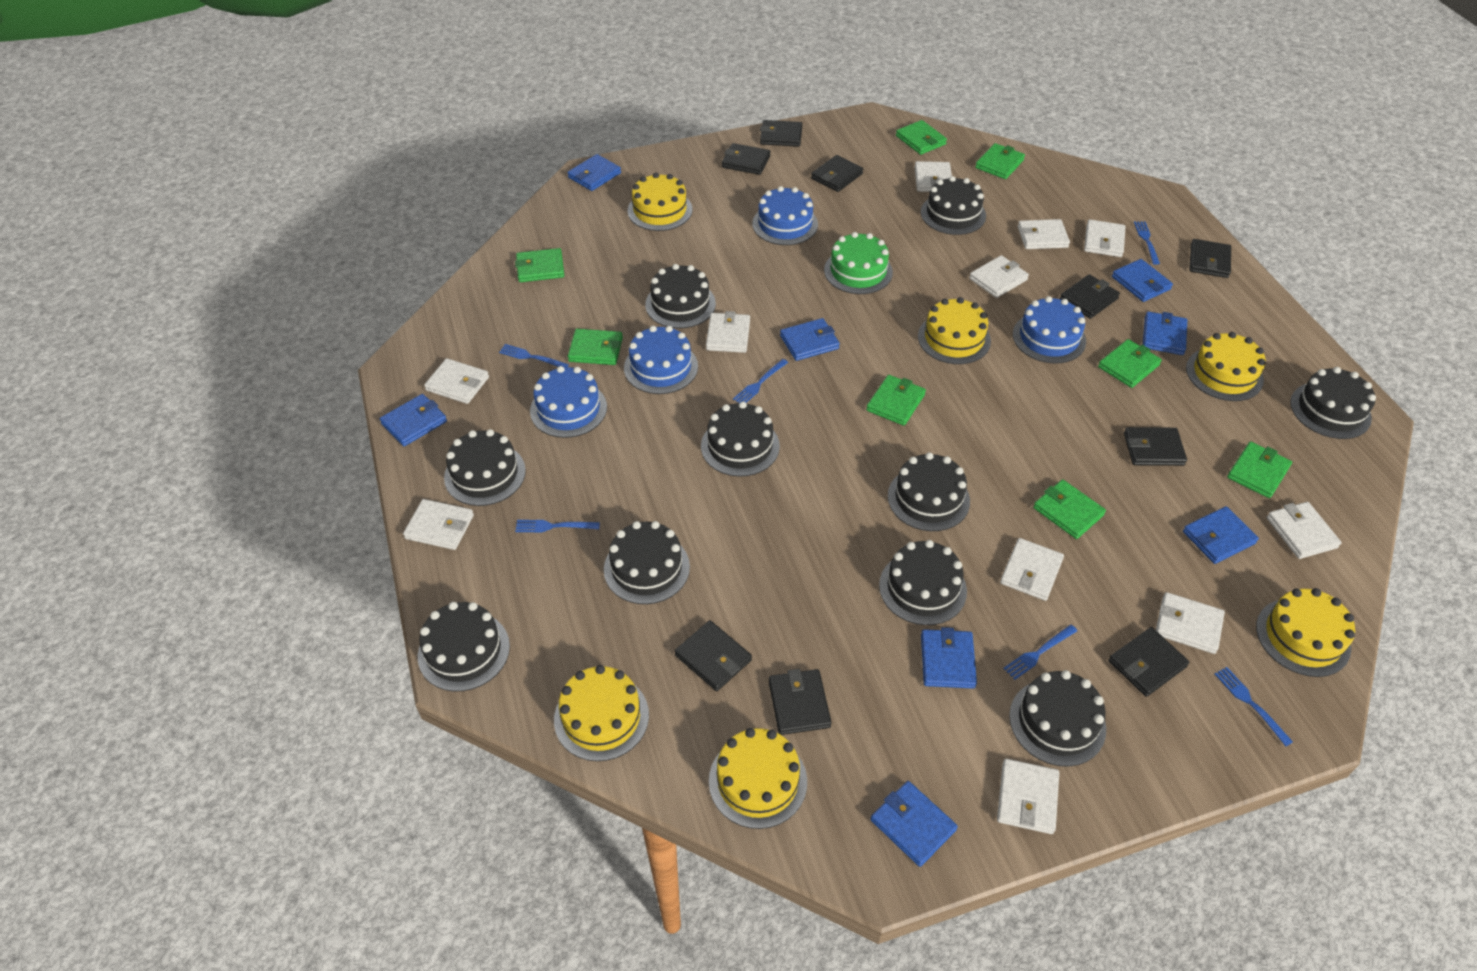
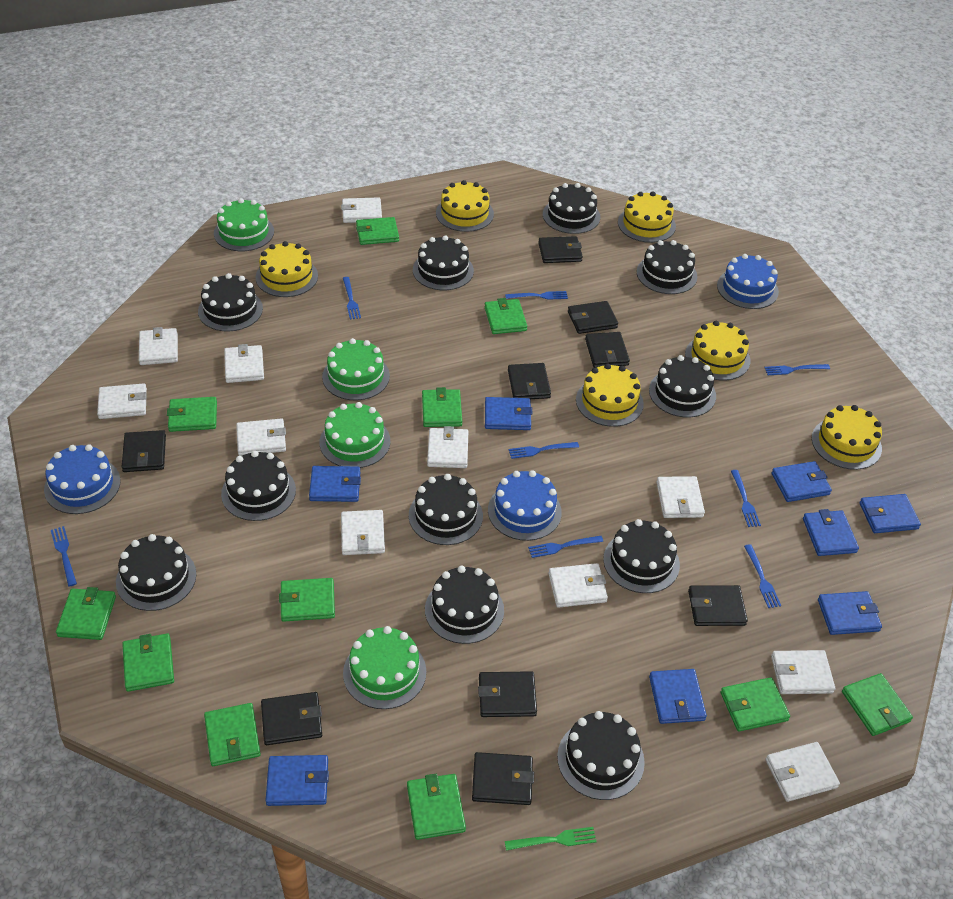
black cake: 10 -> 11
blue cake: 4 -> 3
blue fork: 6 -> 8
green cake: 1 -> 4
green fork: 0 -> 1
green wallet: 8 -> 11

